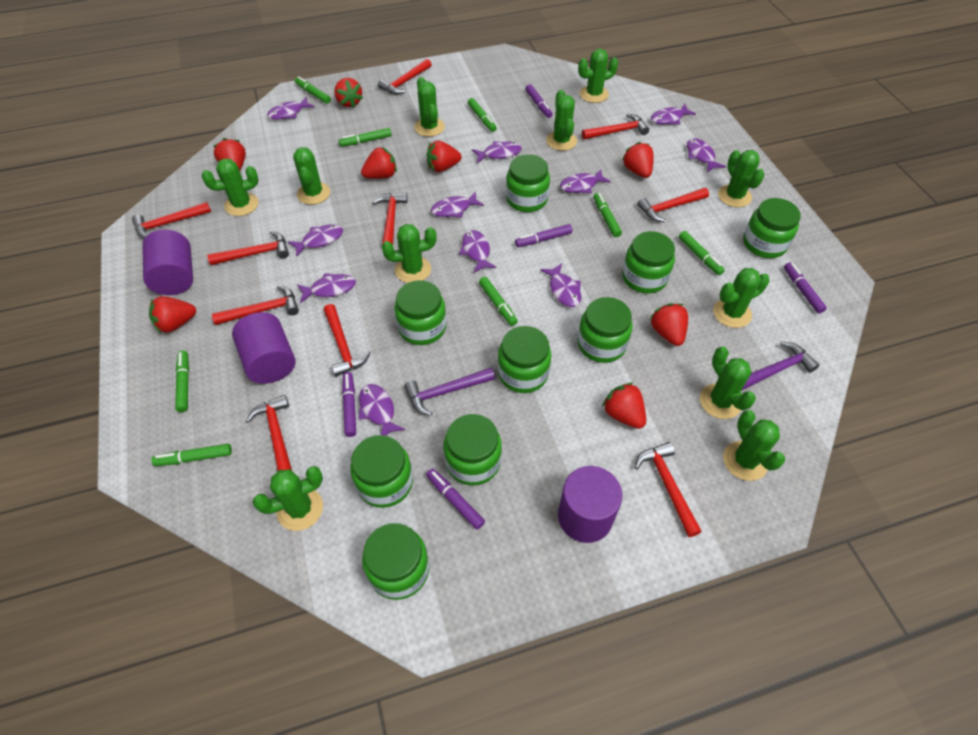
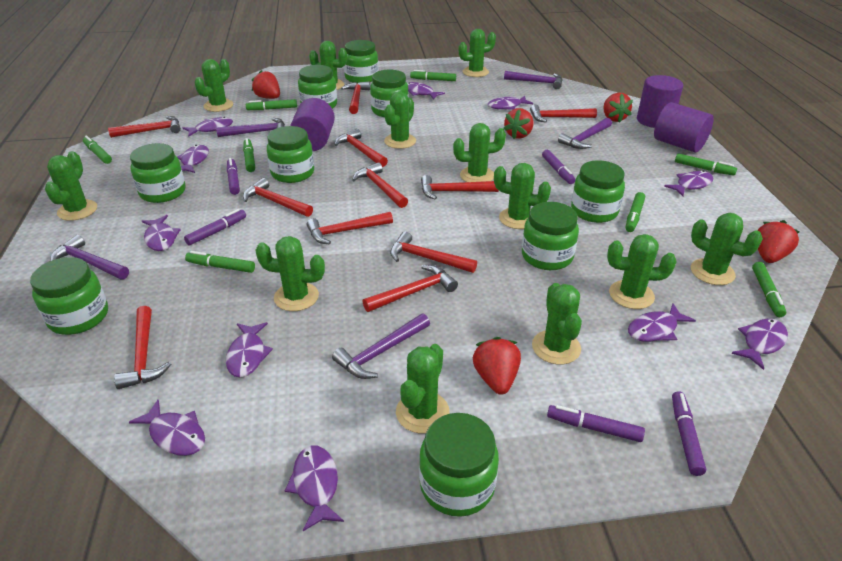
green cactus: 11 -> 12
purple hammer: 2 -> 5
red hammer: 10 -> 11
red strawberry: 8 -> 5

